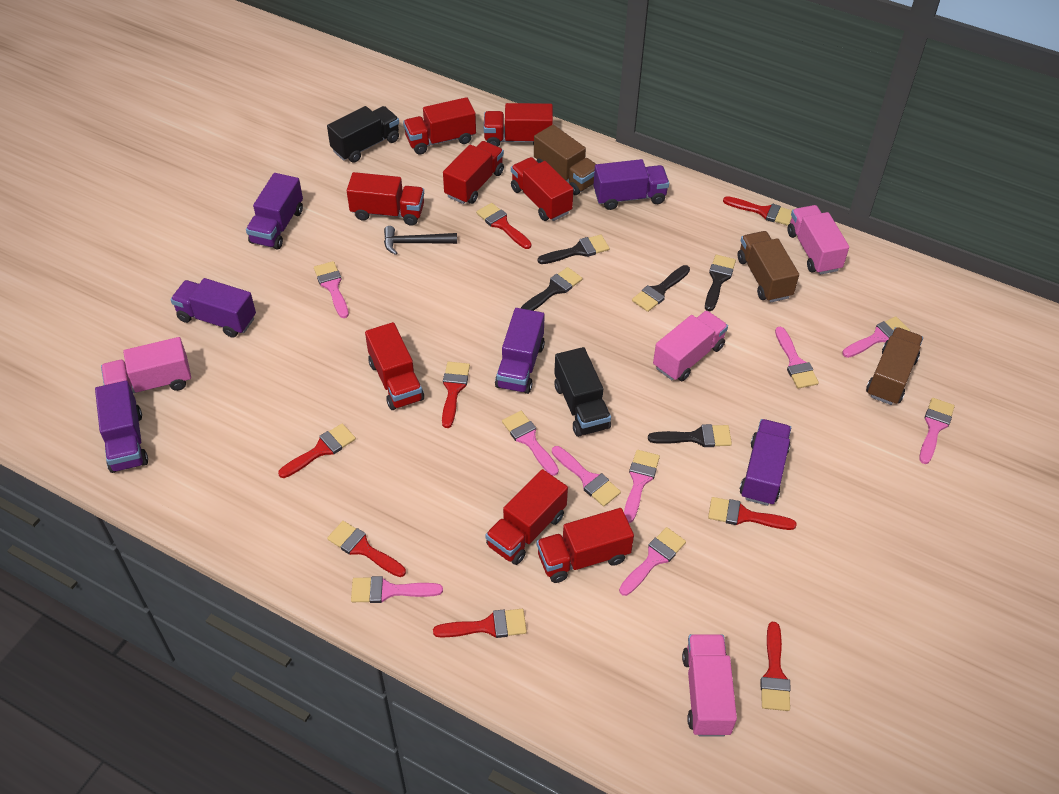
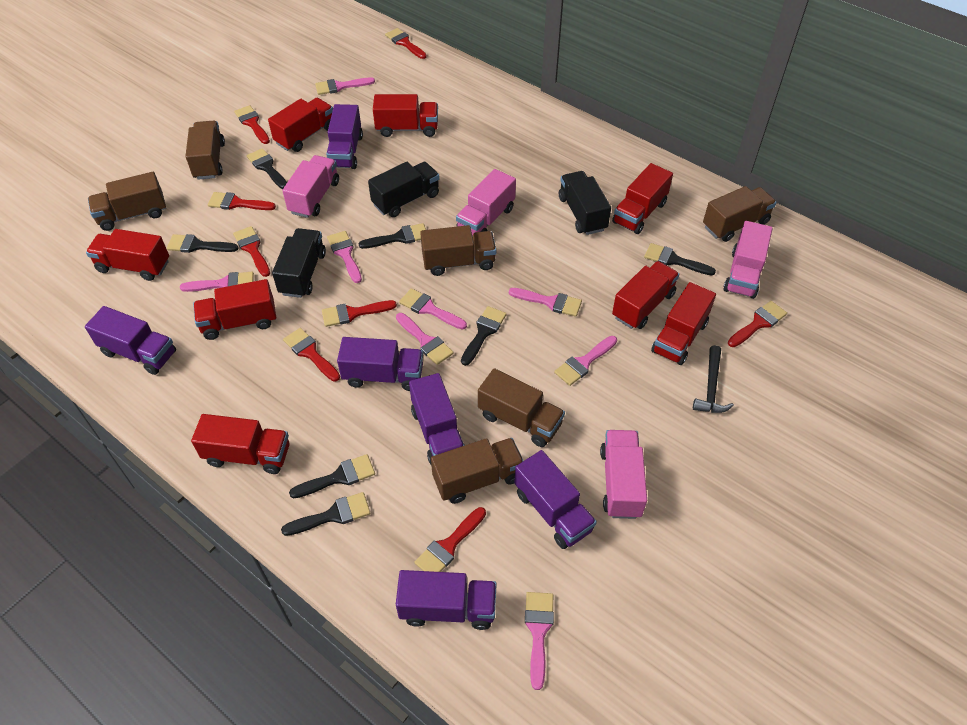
black brush: 5 -> 7
black truck: 2 -> 3
brown truck: 3 -> 6
pink brush: 9 -> 8

